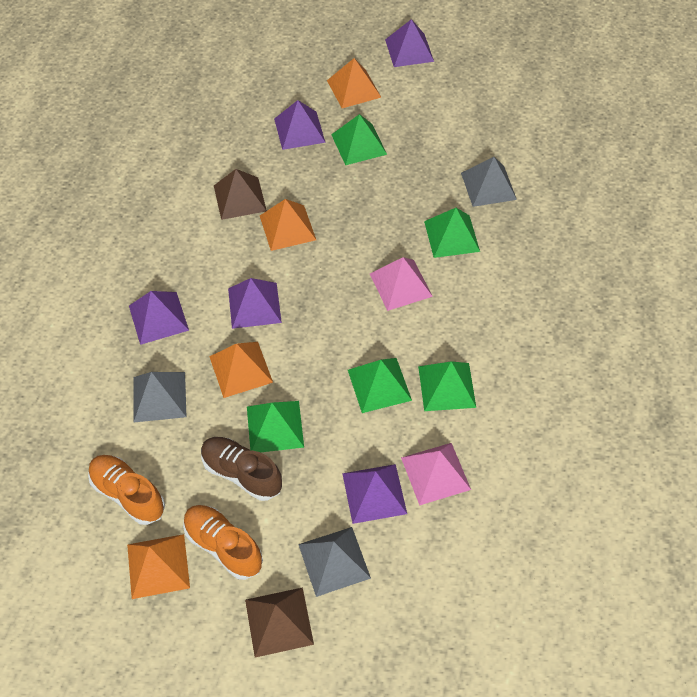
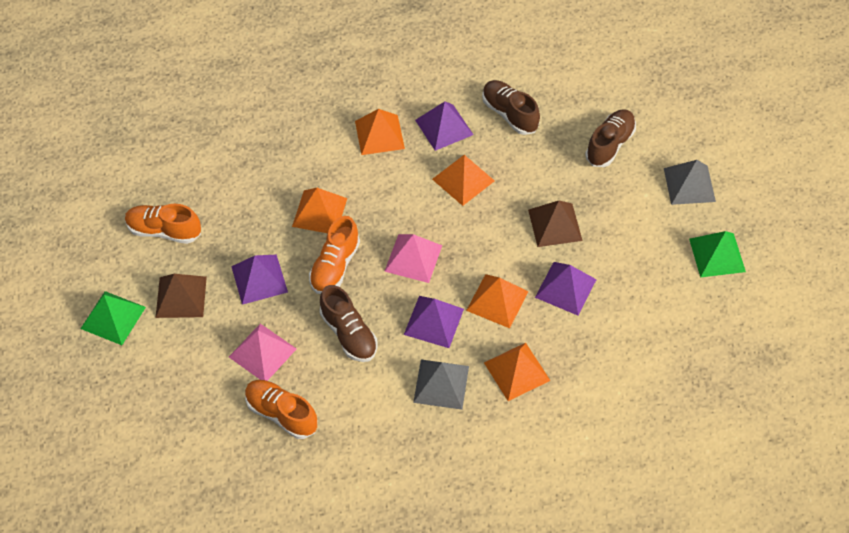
brown shoe: 1 -> 3
green pyramid: 5 -> 2
grey pyramid: 3 -> 2
orange pyramid: 4 -> 5
orange shoe: 2 -> 3
purple pyramid: 5 -> 4

